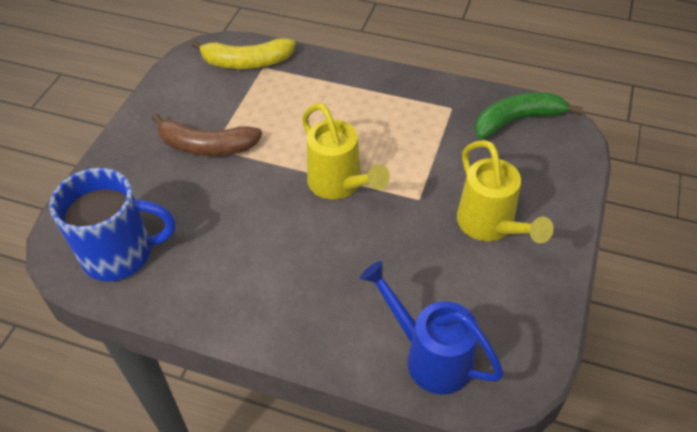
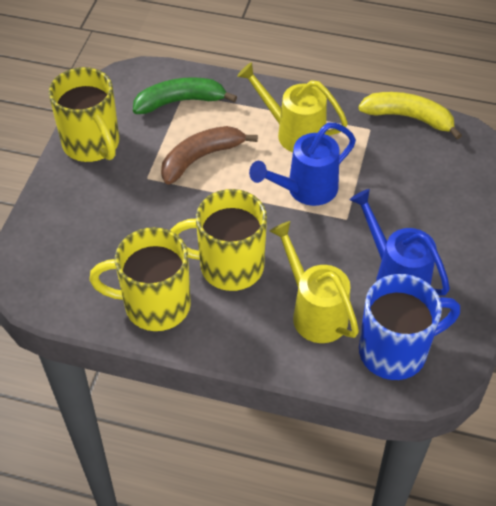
blue watering can: 1 -> 2
yellow mug: 0 -> 3

